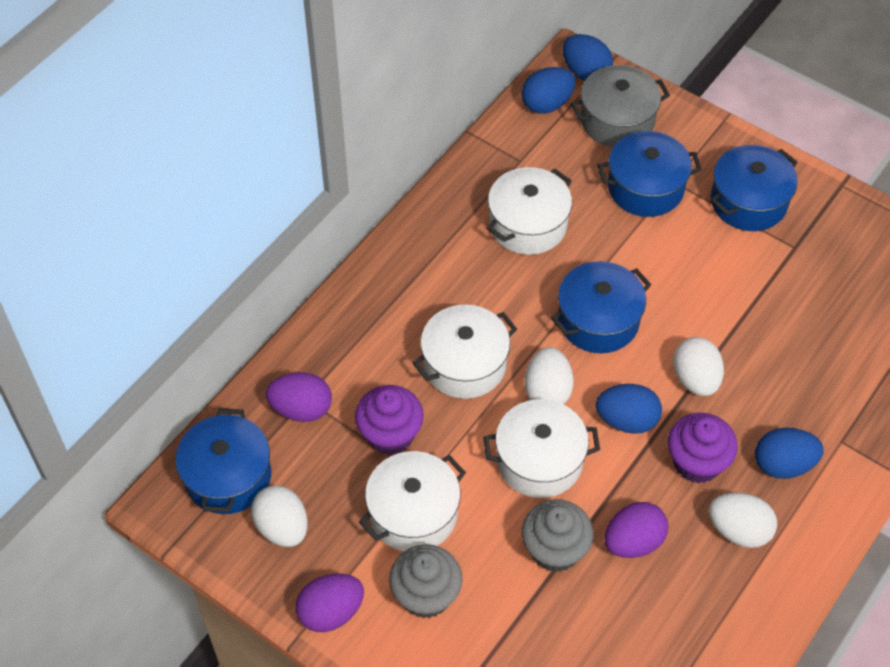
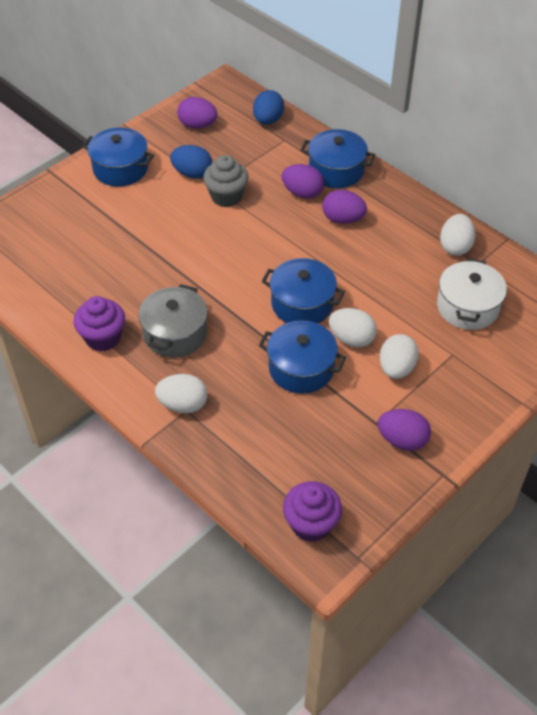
blue egg: 4 -> 2
grey cupcake: 2 -> 1
purple egg: 3 -> 4
white pot: 4 -> 1

